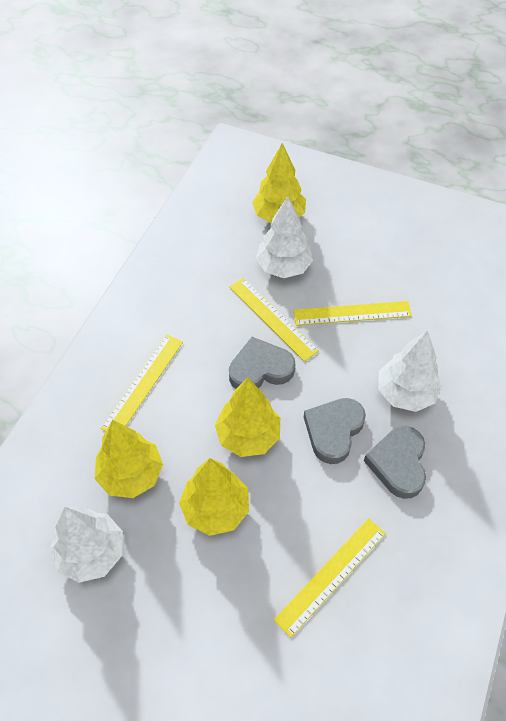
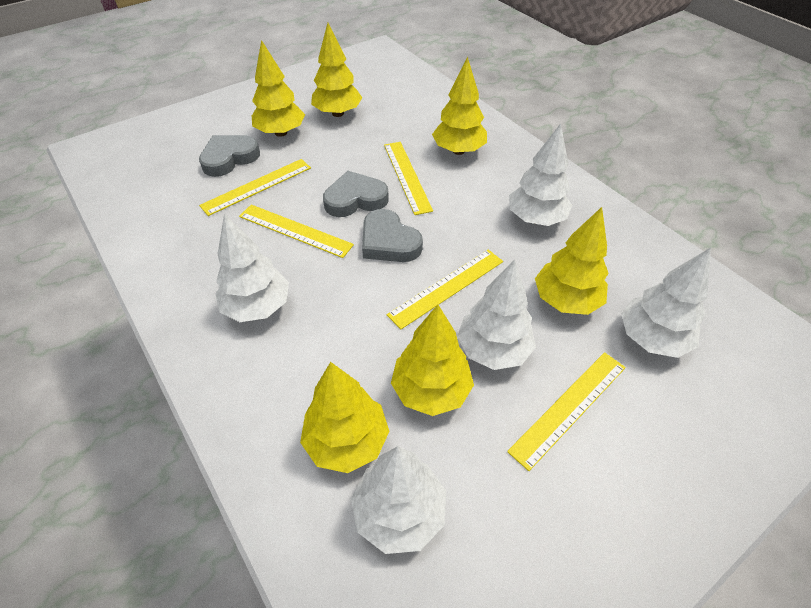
white tree: 3 -> 5
yellow ruler: 4 -> 5
yellow tree: 4 -> 6

